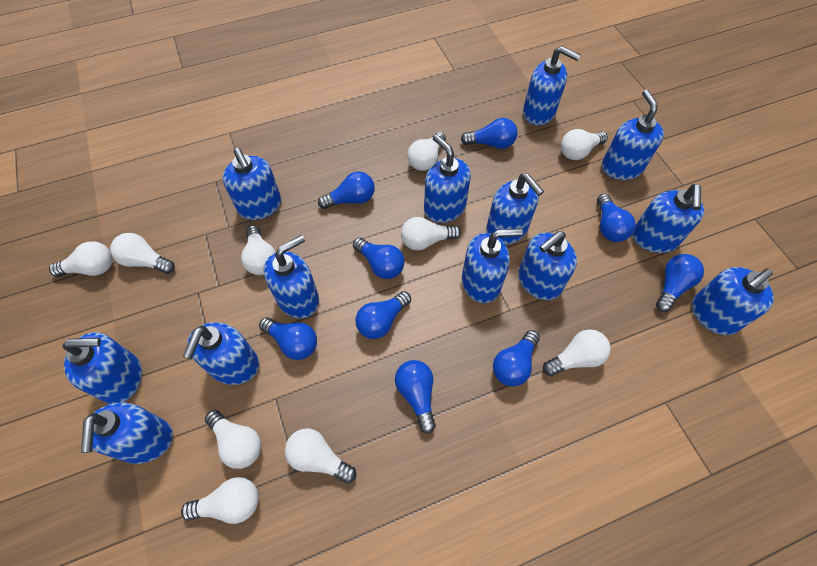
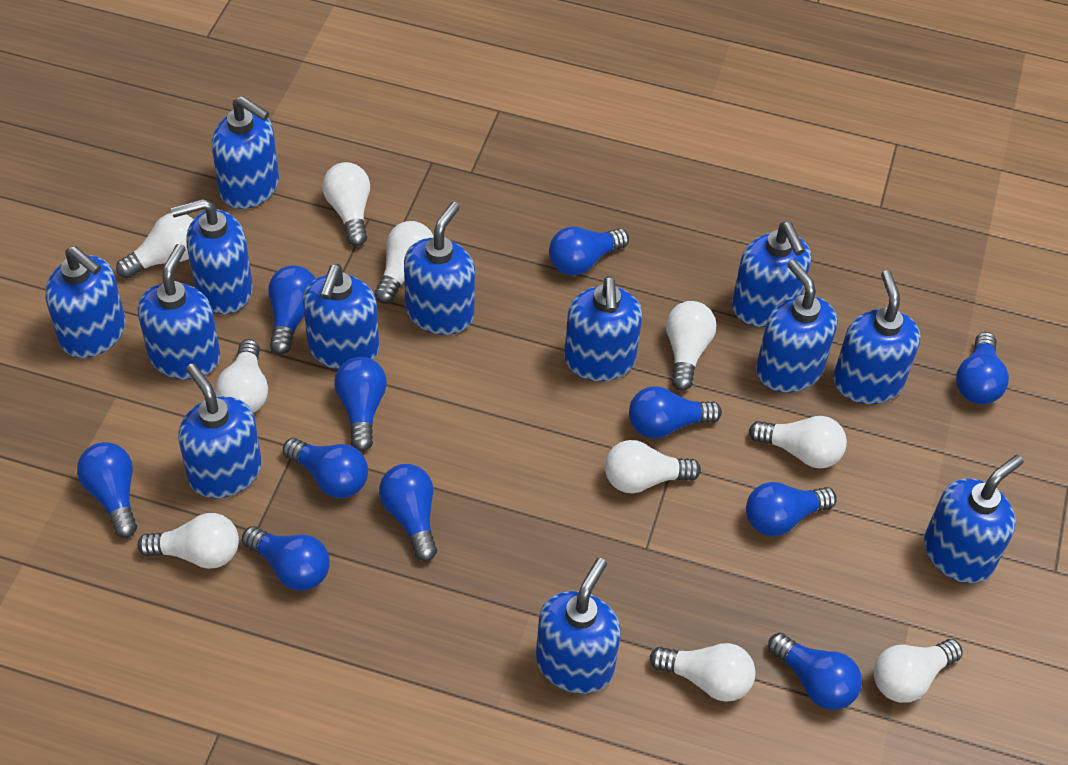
blue light bulb: 9 -> 11

